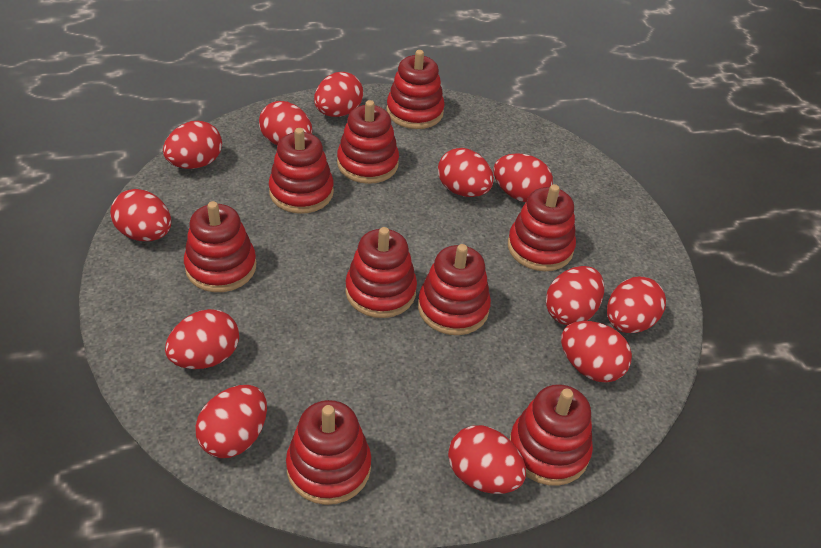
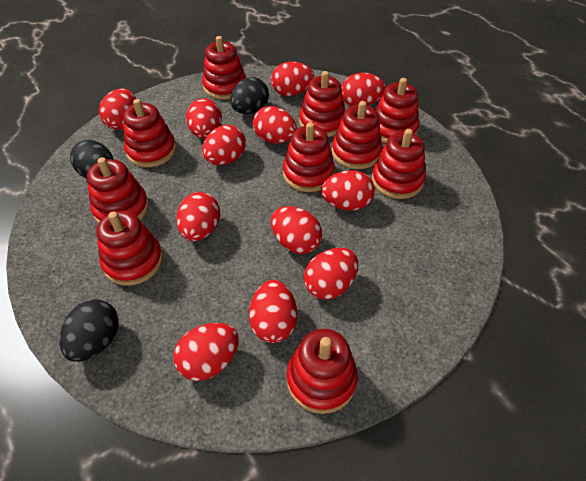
black egg: 0 -> 3
red stacking toy: 9 -> 10

